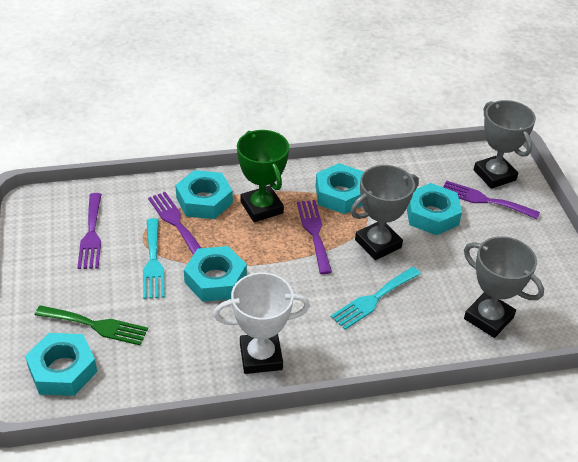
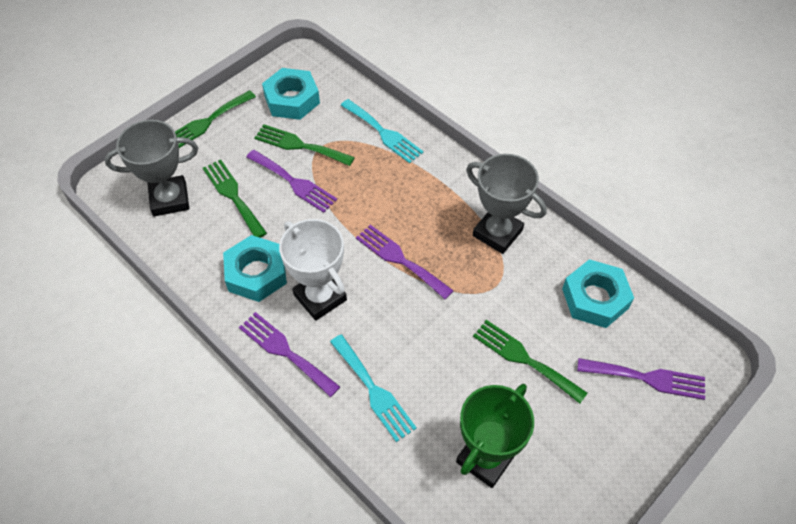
green fork: 1 -> 4
grey trophy: 3 -> 2
turquoise nut: 5 -> 3

